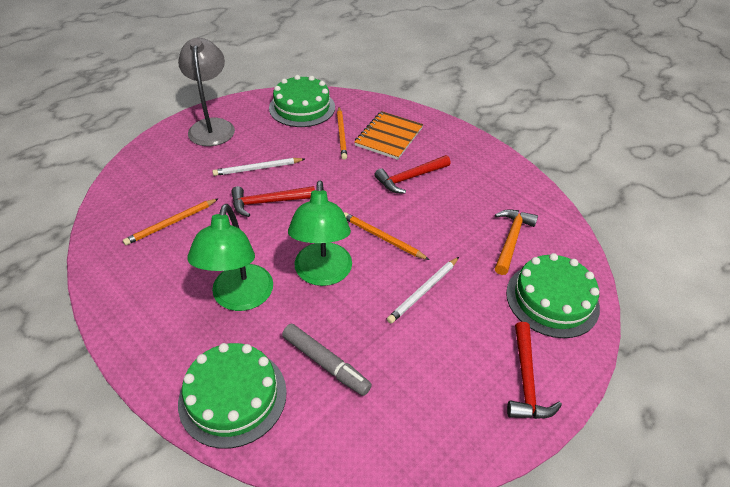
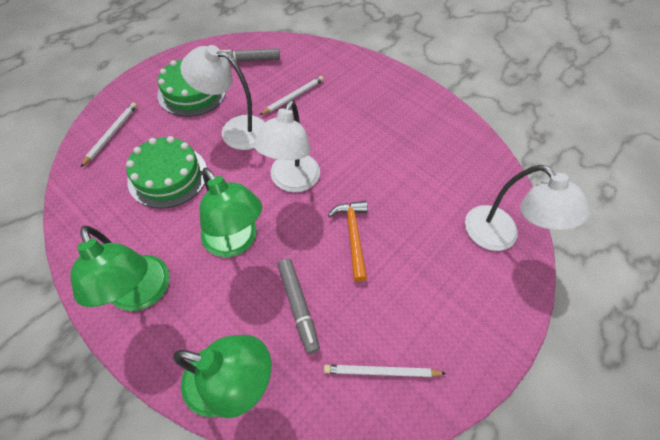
green cake: 3 -> 2
green lamp: 2 -> 3
grey lamp: 1 -> 0
grey marker: 1 -> 2
orange notebook: 1 -> 0
orange pencil: 3 -> 0
red hammer: 3 -> 0
white lamp: 0 -> 3
white pencil: 2 -> 3

